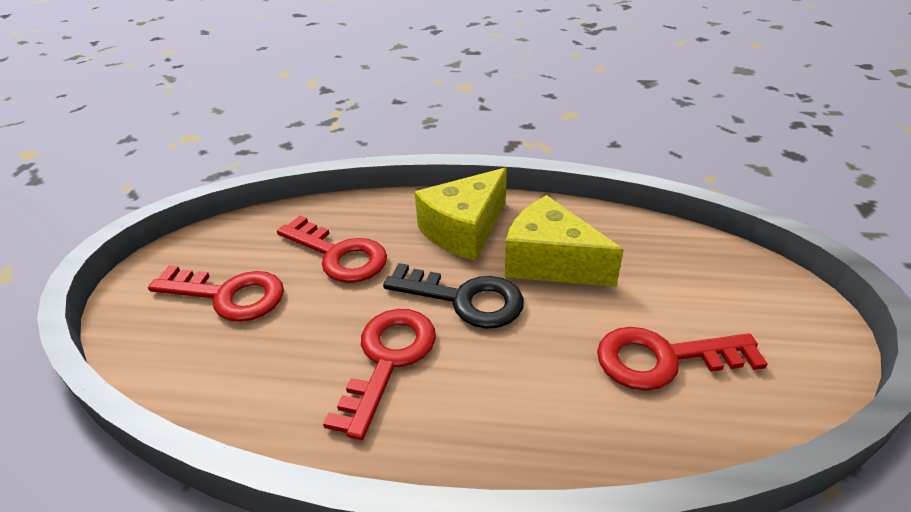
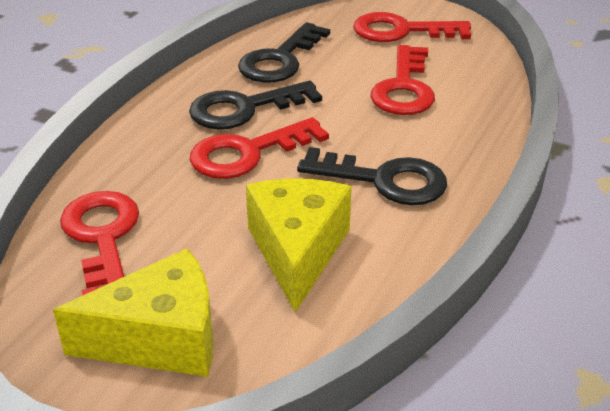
black key: 1 -> 3

